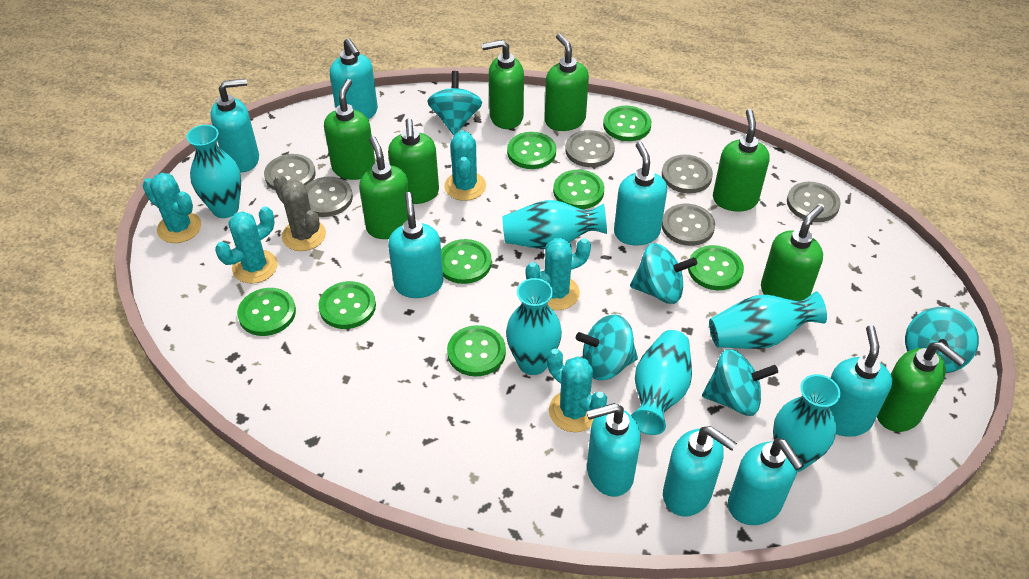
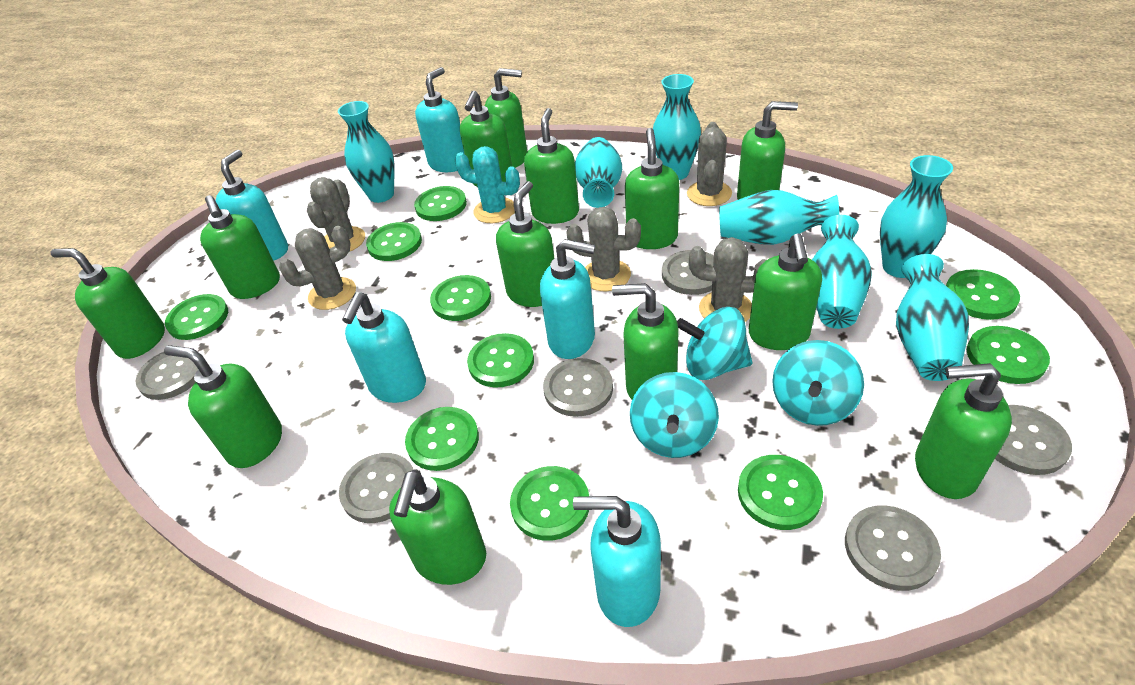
green button: 8 -> 10
green soap dispenser: 8 -> 13
grey cactus: 1 -> 5
turquoise cactus: 5 -> 1
turquoise soap dispenser: 8 -> 5
turquoise spinning top: 5 -> 3
turquoise vase: 6 -> 7

